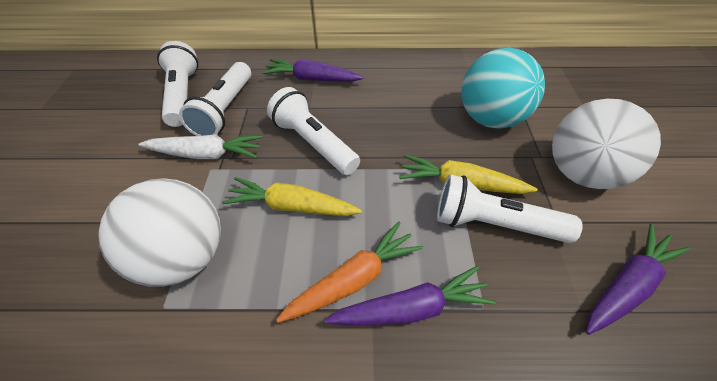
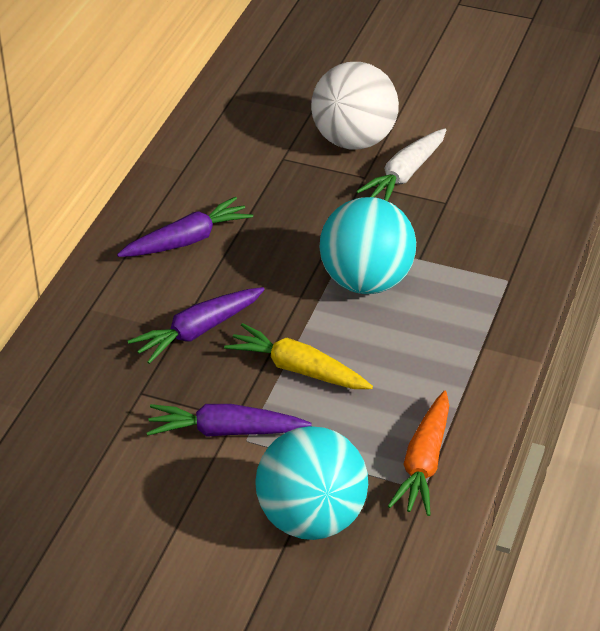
turquoise ball: 1 -> 2
white ball: 2 -> 1
white flashlight: 4 -> 0
yellow carrot: 2 -> 1

